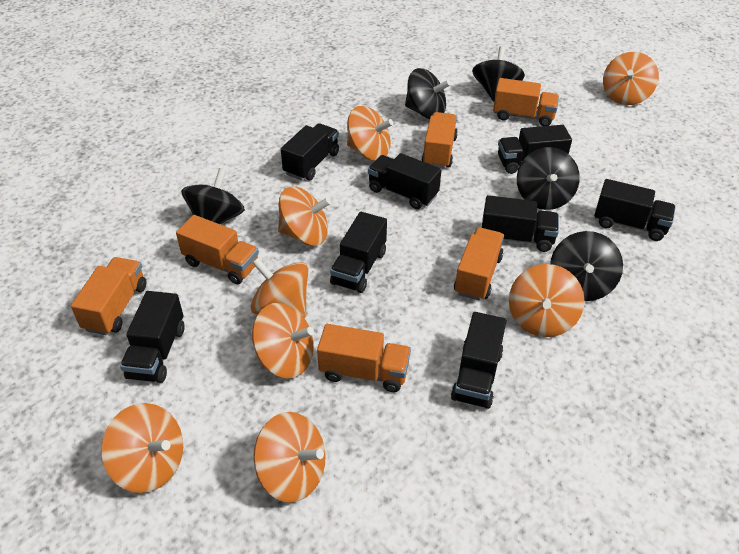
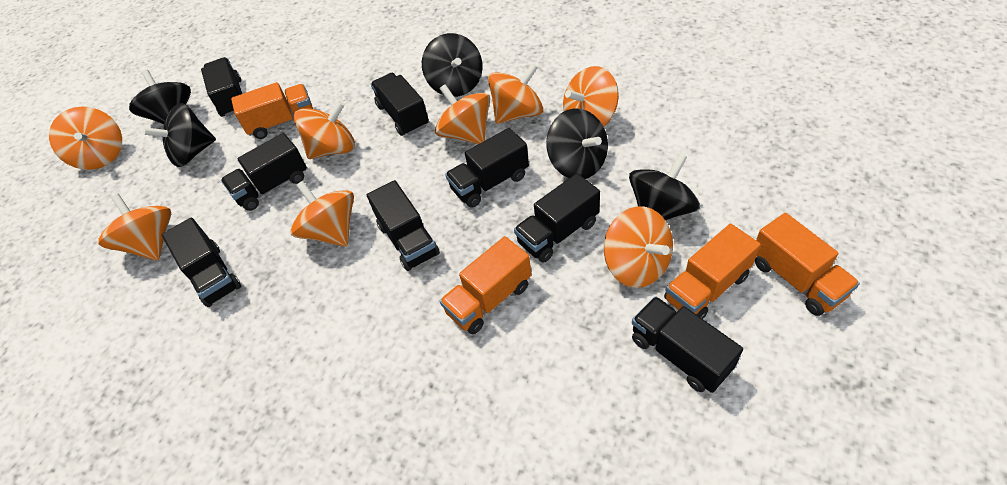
orange truck: 6 -> 4

